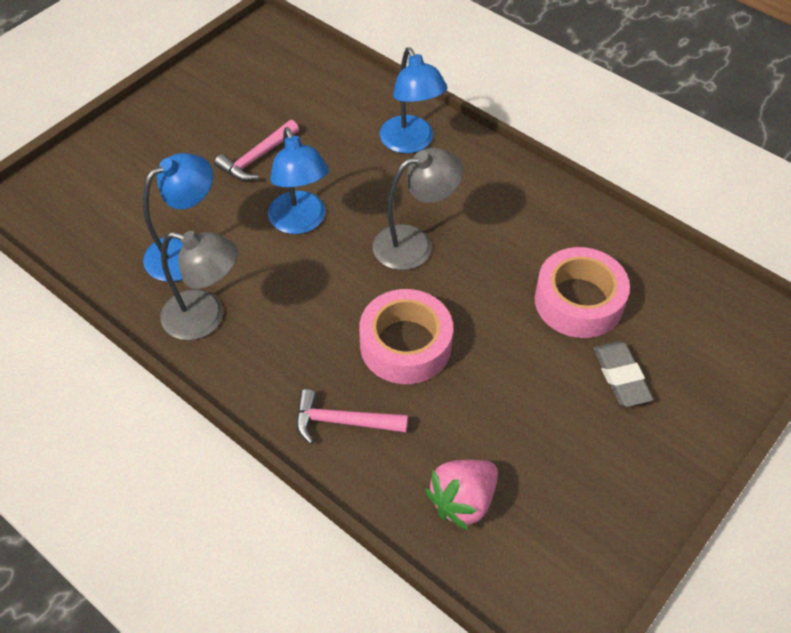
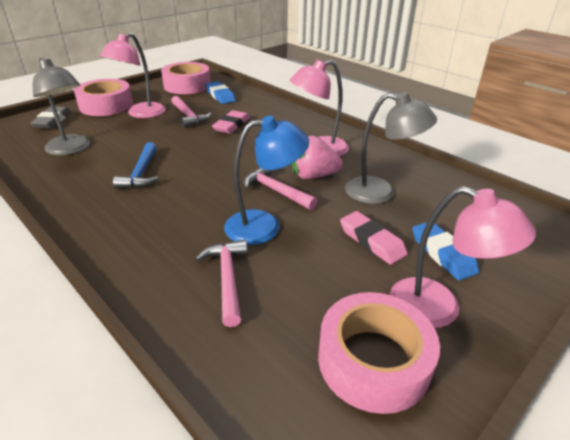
blue eraser: 0 -> 2
blue hammer: 0 -> 1
blue lamp: 3 -> 1
pink eraser: 0 -> 2
pink hammer: 2 -> 3
pink lamp: 0 -> 3
pink tape: 2 -> 3

